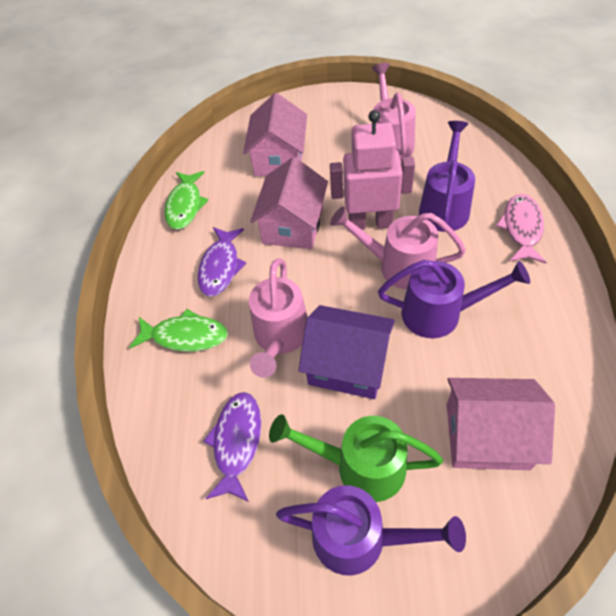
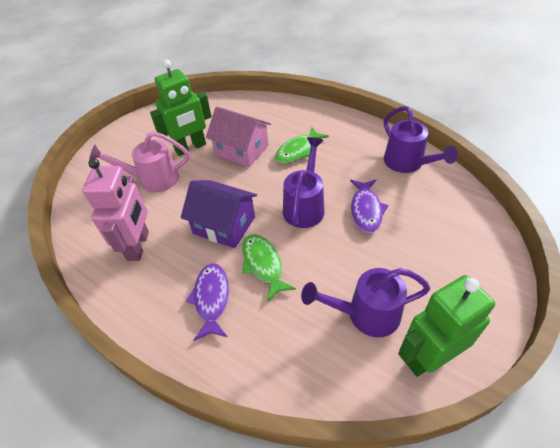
green robot: 0 -> 2
green watering can: 1 -> 0
pink fish: 1 -> 0
pink house: 3 -> 1
pink watering can: 3 -> 1

